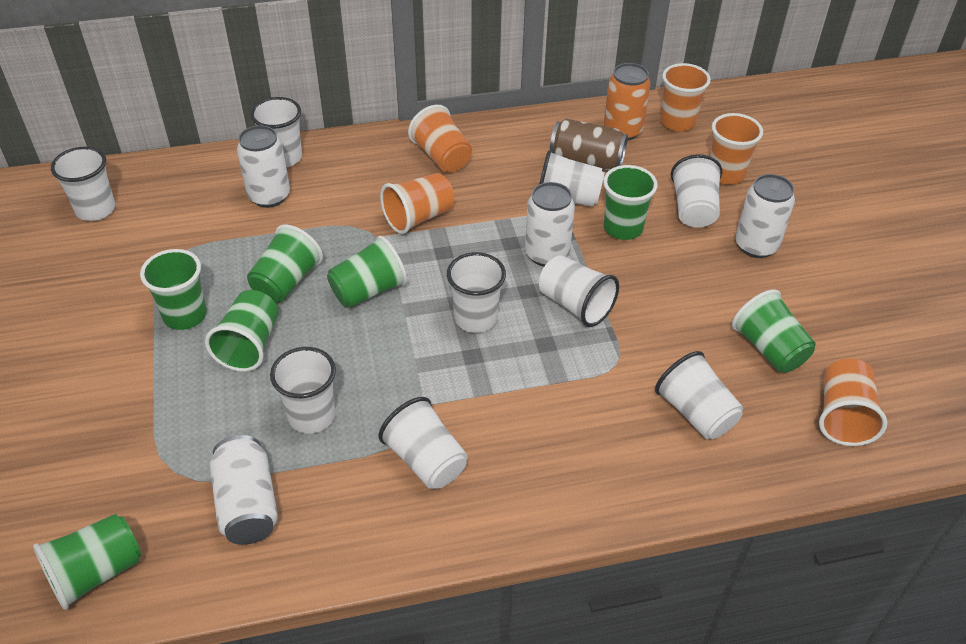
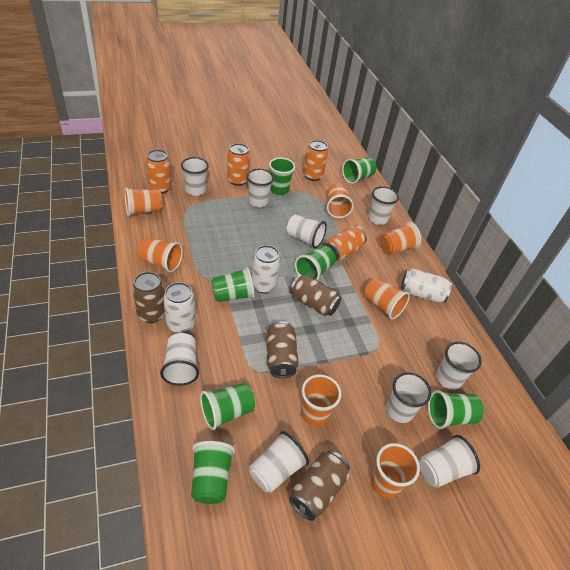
brown can: 1 -> 4
orange can: 1 -> 4
orange cup: 5 -> 7
white can: 4 -> 3

